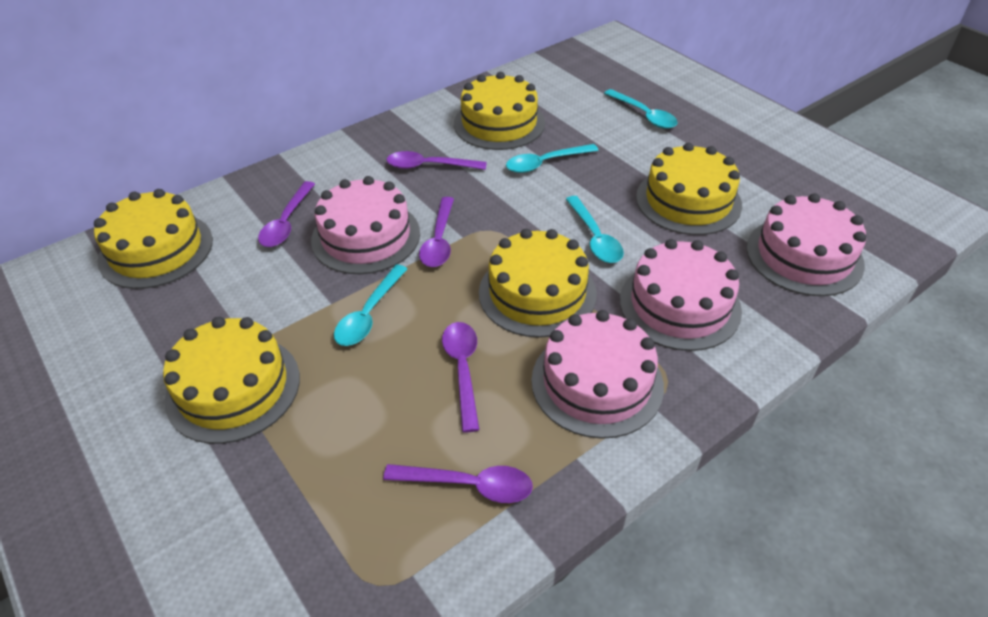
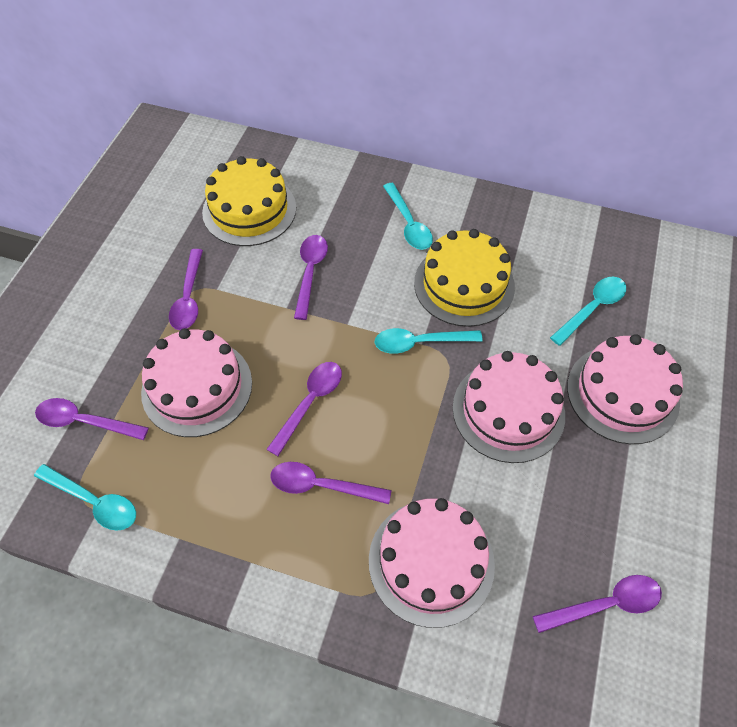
purple spoon: 5 -> 6
yellow cake: 5 -> 2

